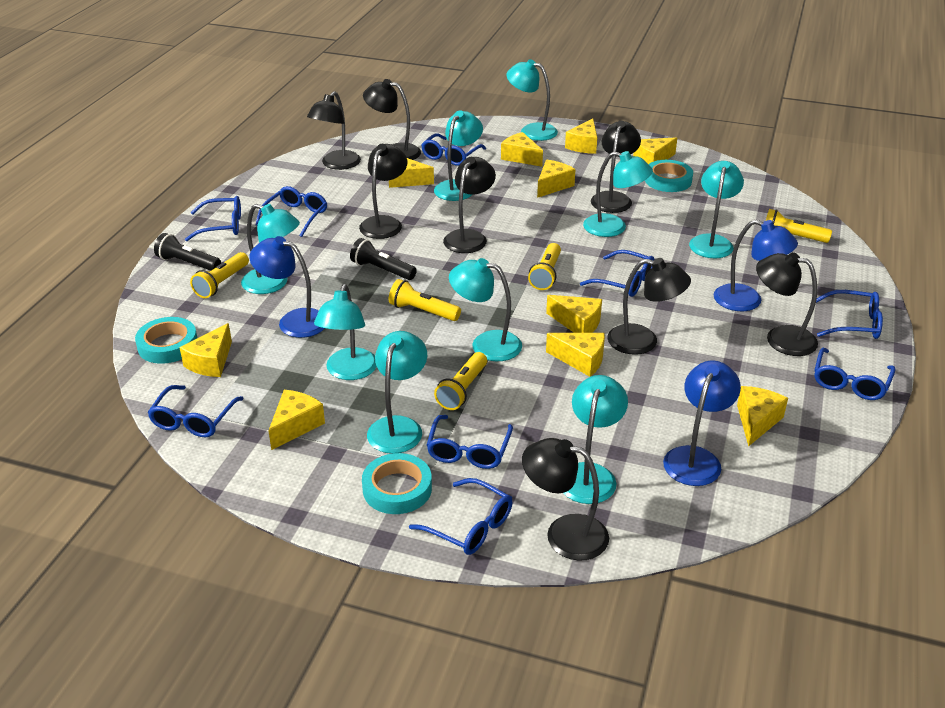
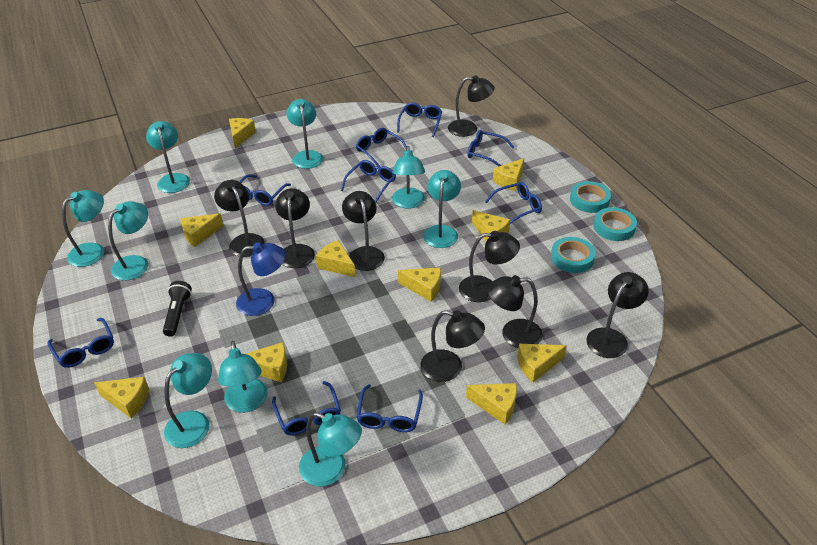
black flashlight: 2 -> 1
blue lamp: 3 -> 1
yellow flashlight: 5 -> 0

